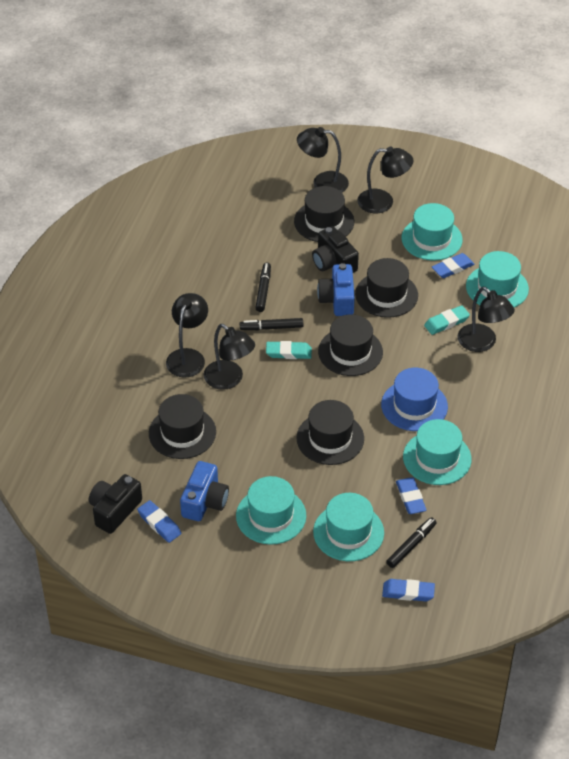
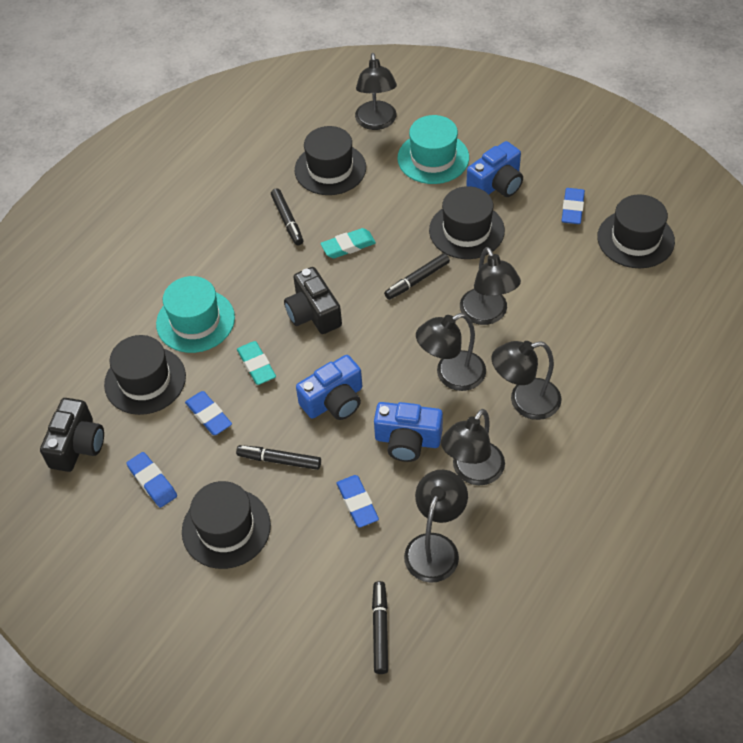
black lamp: 5 -> 6
black marker: 3 -> 4
blue camera: 2 -> 3
blue hat: 1 -> 0
turquoise hat: 5 -> 2

